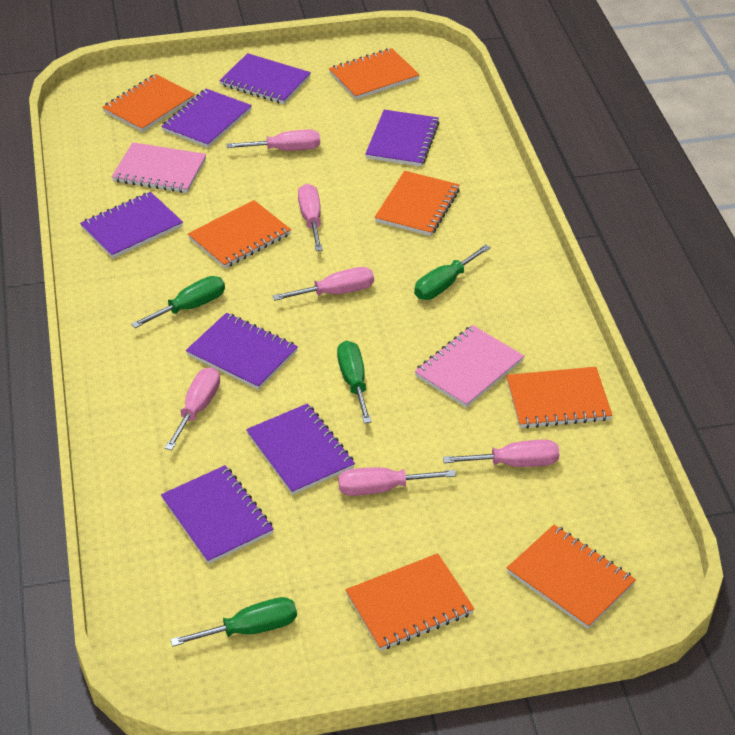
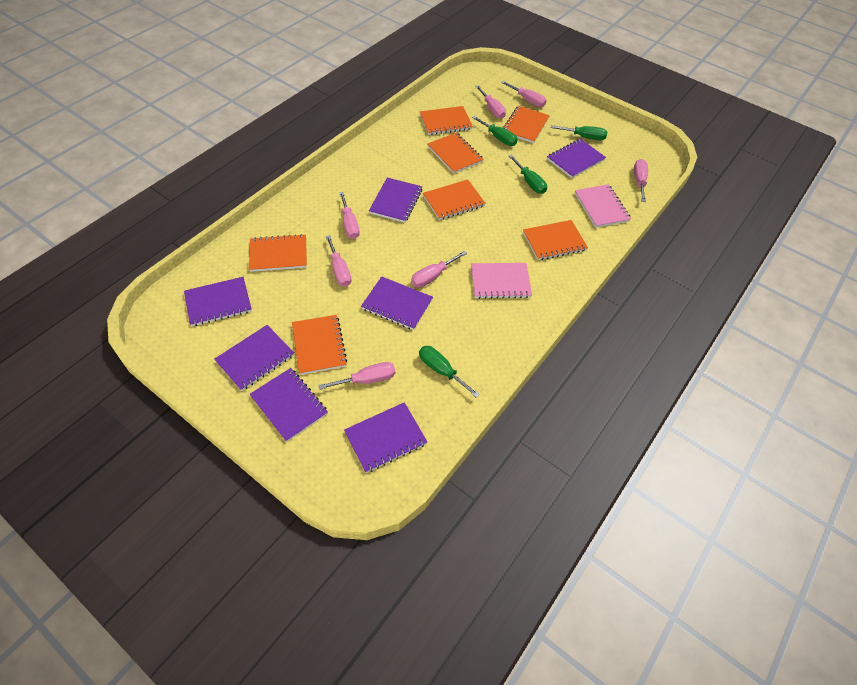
pink screwdriver: 6 -> 7

